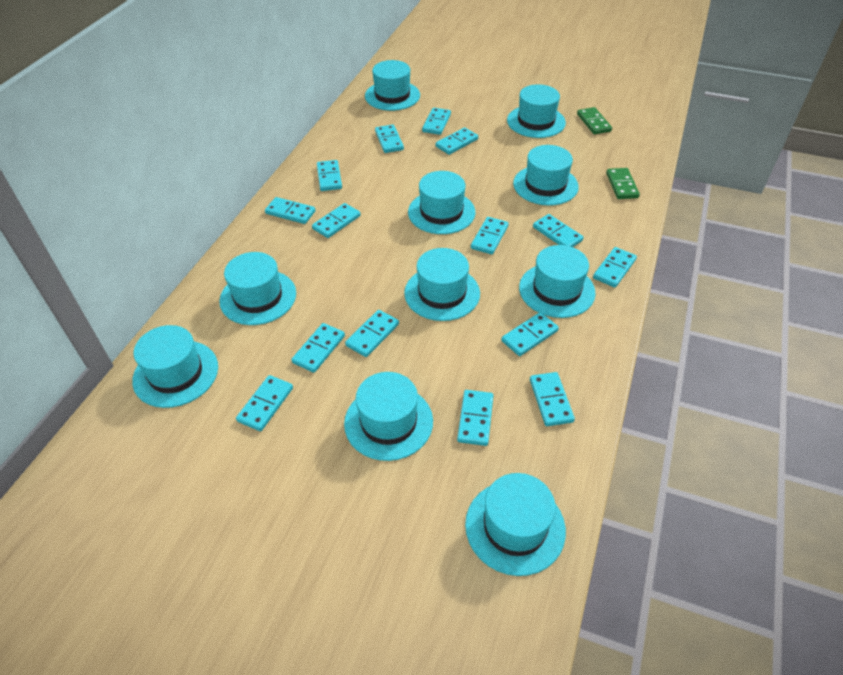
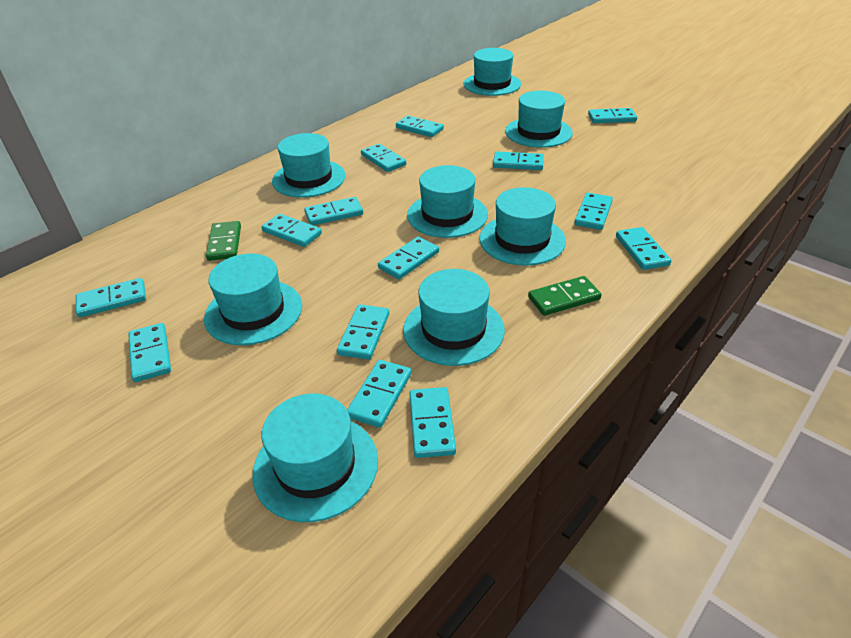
turquoise domino: 15 -> 14
turquoise hat: 10 -> 8

